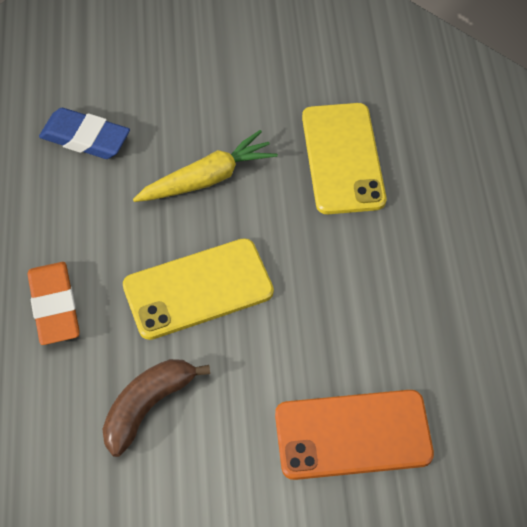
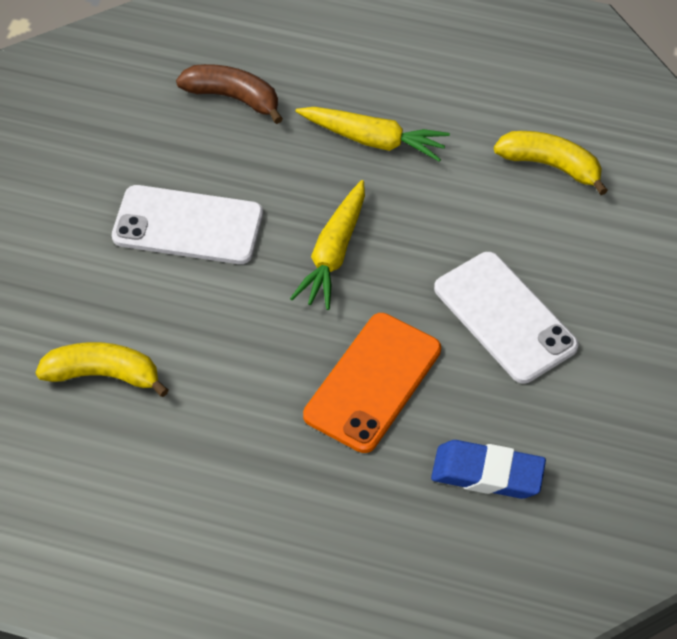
orange eraser: 1 -> 0
white phone: 0 -> 2
yellow banana: 0 -> 2
yellow carrot: 1 -> 2
yellow phone: 2 -> 0

